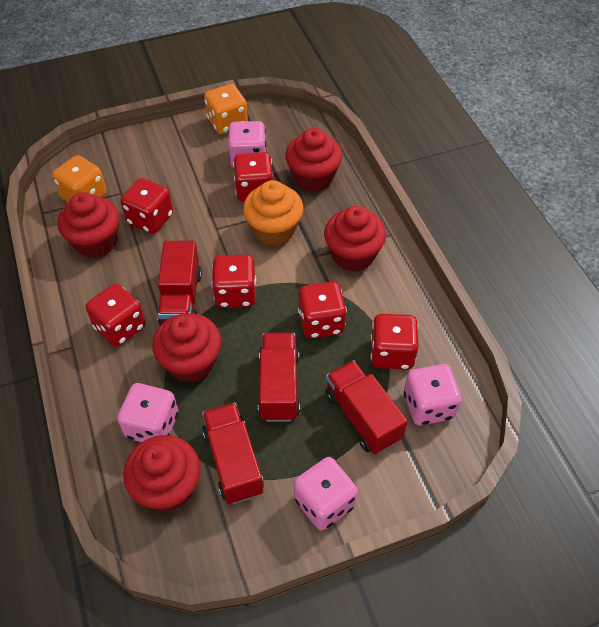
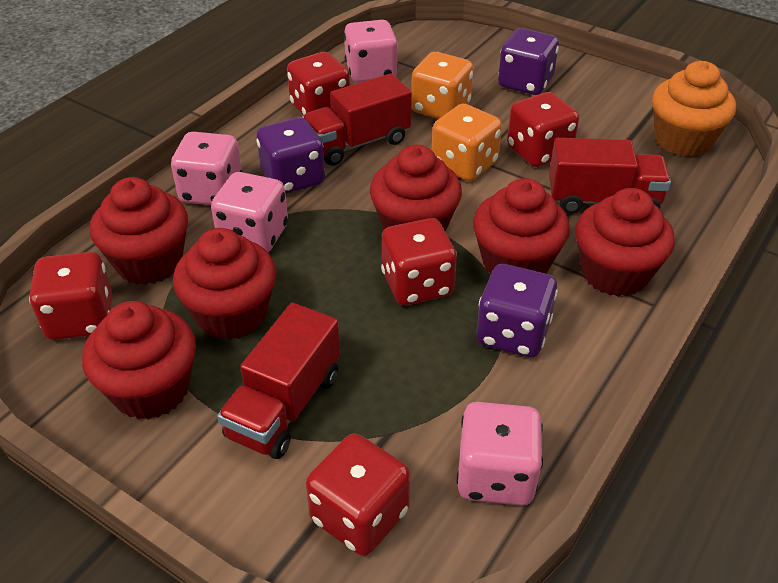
purple dice: 0 -> 3
red cupcake: 5 -> 6
red dice: 6 -> 5
red truck: 4 -> 3

